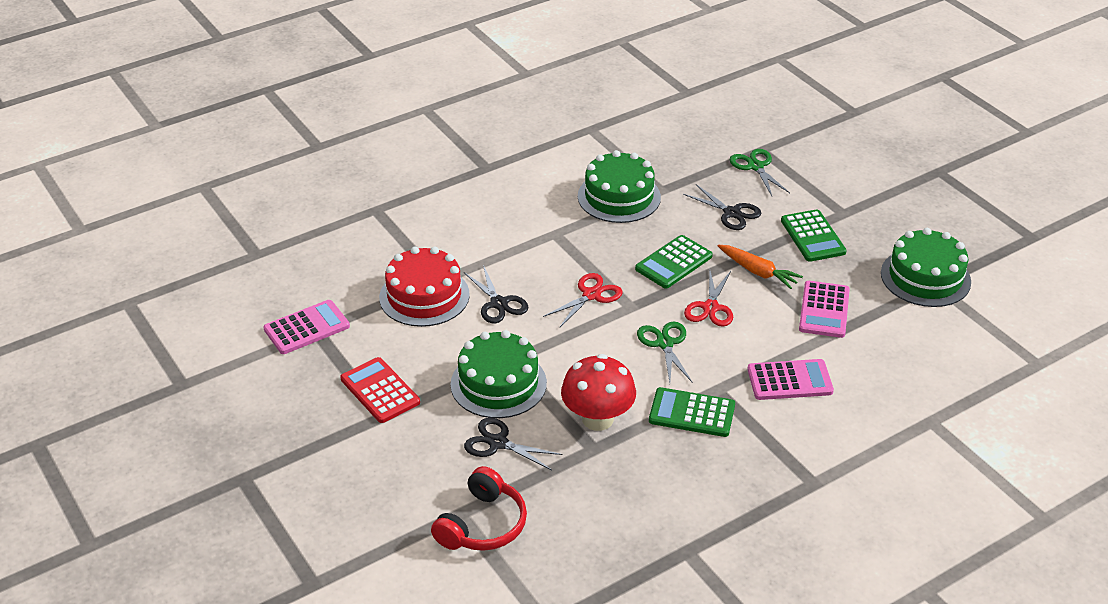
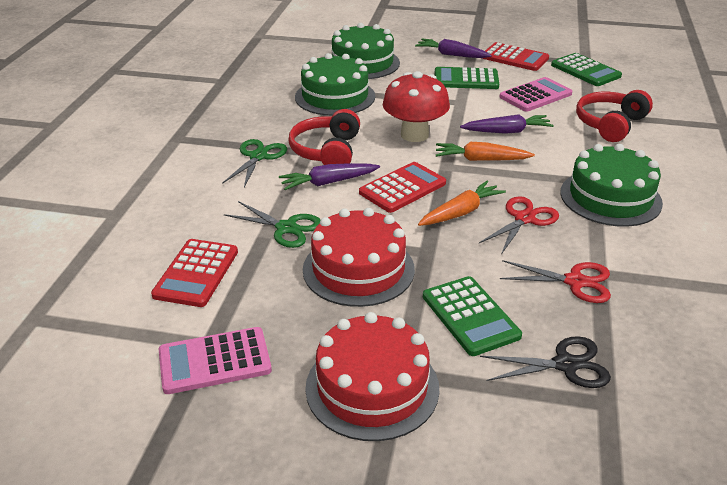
black scissors: 3 -> 1
orange carrot: 1 -> 2
pink calculator: 3 -> 2
purple carrot: 0 -> 3
red cake: 1 -> 2
red calculator: 1 -> 3
red headphones: 1 -> 2

